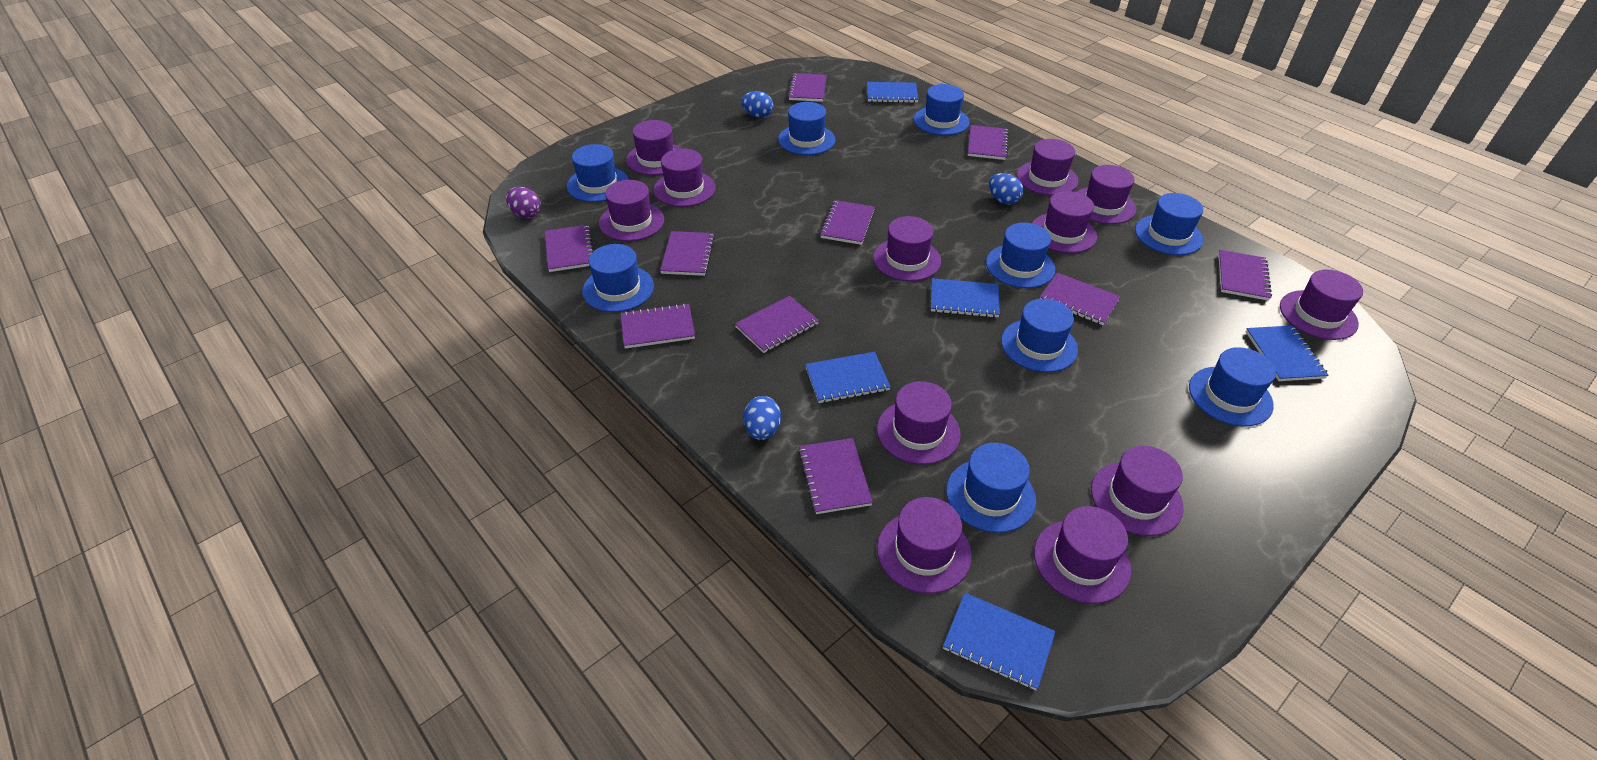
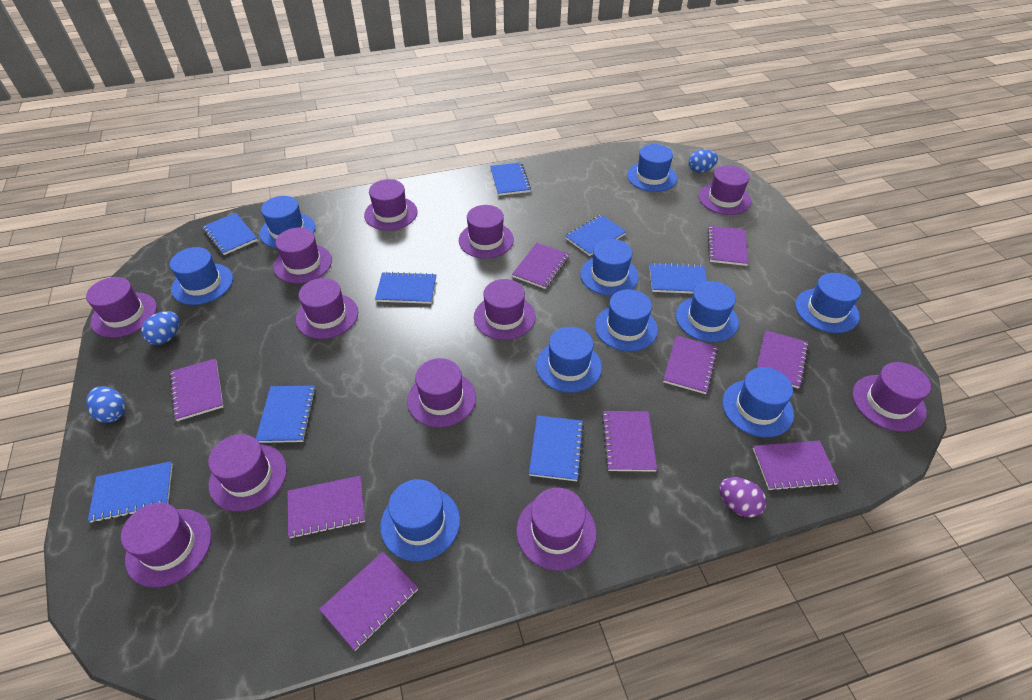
blue hat: 9 -> 10
blue notebook: 5 -> 8
purple notebook: 10 -> 9

